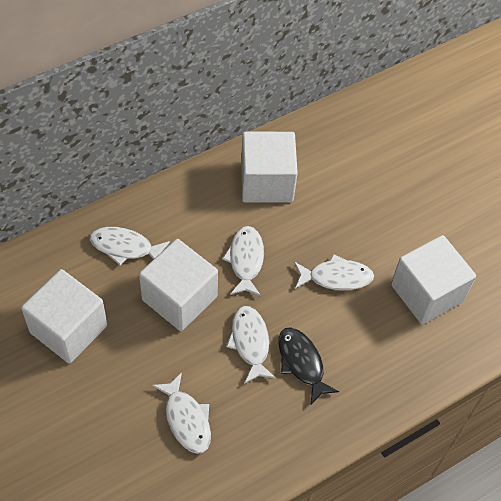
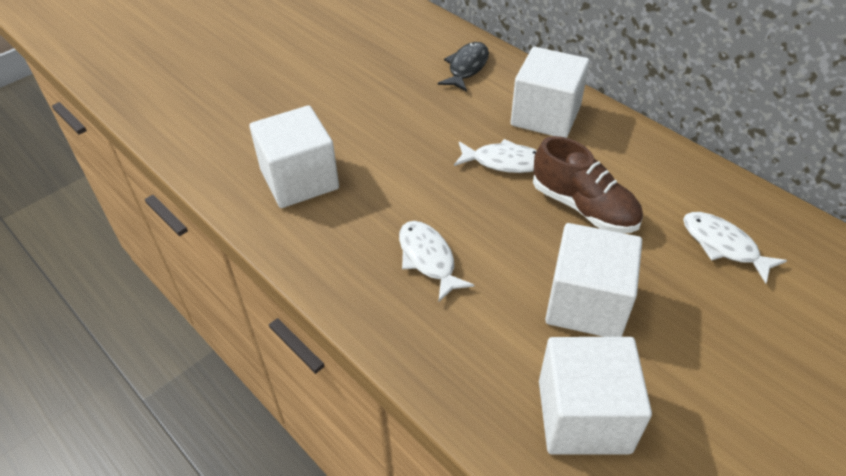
brown shoe: 0 -> 1
white fish: 5 -> 3

